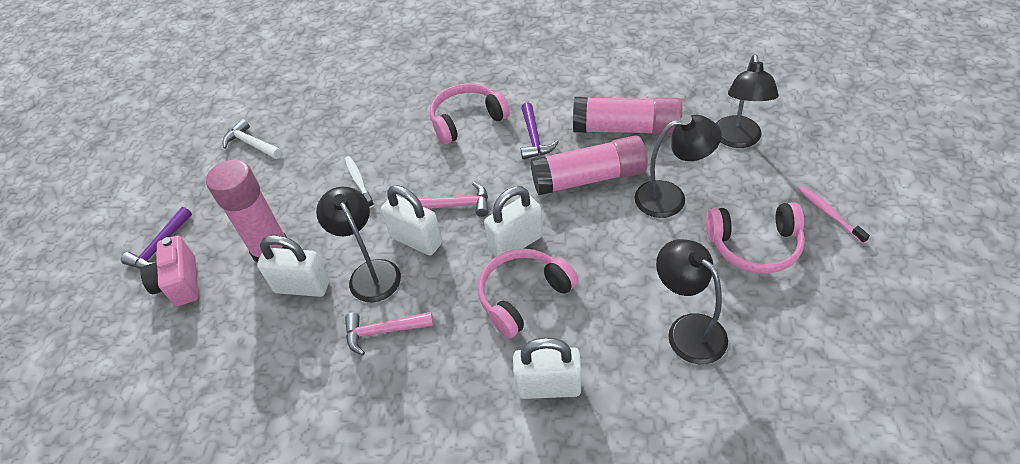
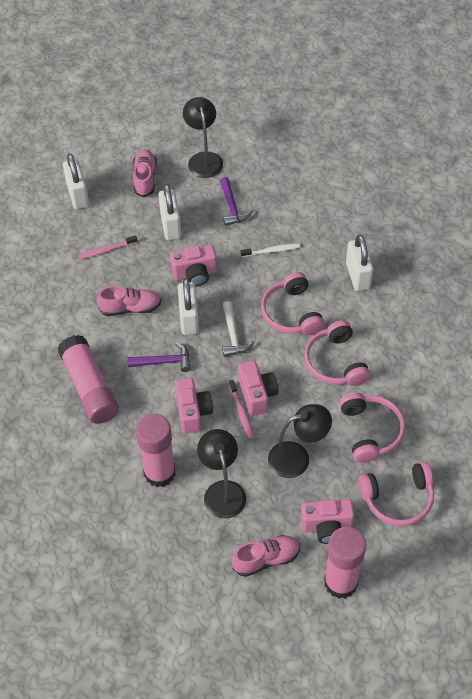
black lamp: 4 -> 3
pink camera: 1 -> 4
pink hammer: 2 -> 0
pink headphones: 3 -> 4
pink shoe: 0 -> 3
pink toothbrush: 1 -> 2

